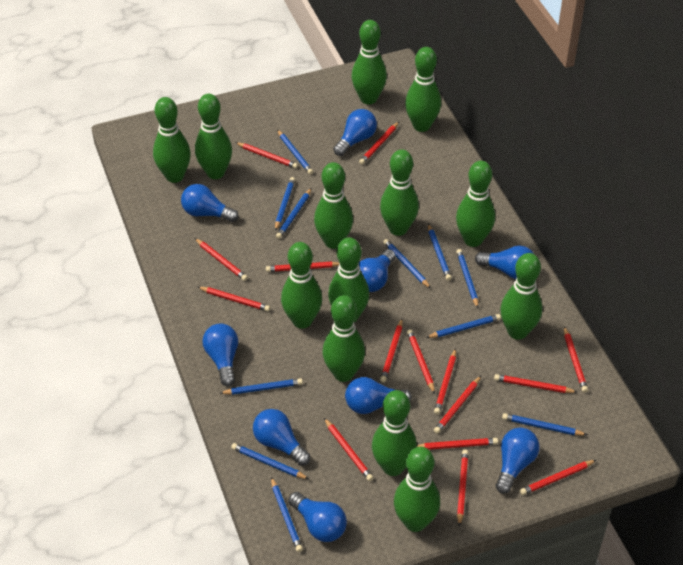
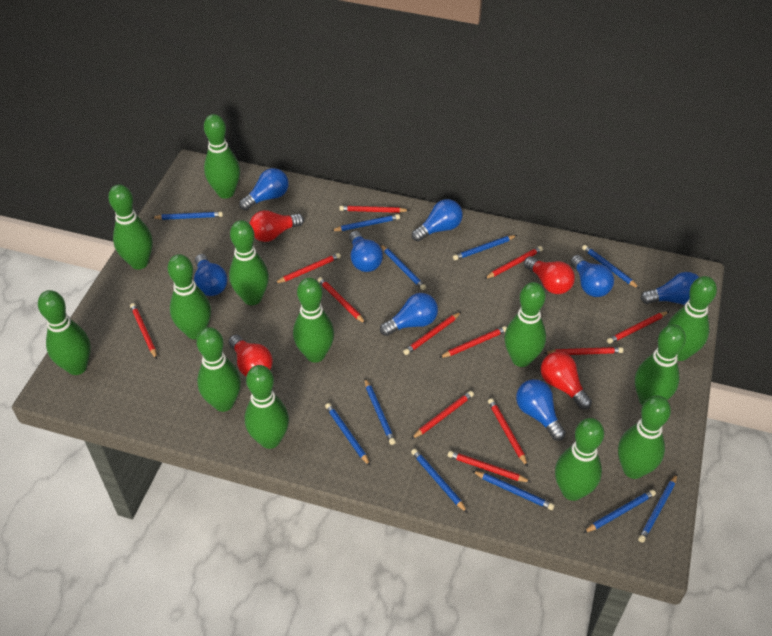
blue light bulb: 9 -> 8
red light bulb: 0 -> 4
red pencil: 15 -> 12

